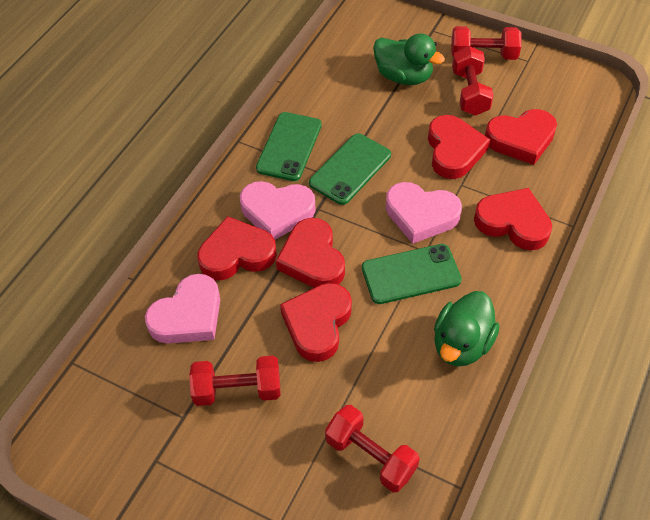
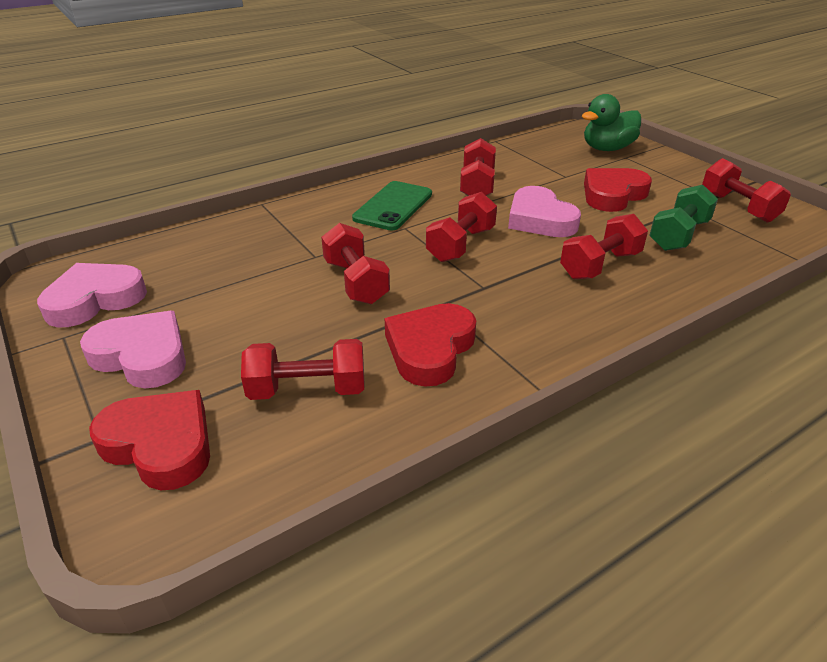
green duck: 2 -> 1
green dumbbell: 0 -> 1
green phone: 3 -> 1
red dumbbell: 4 -> 6
red heart: 6 -> 3

